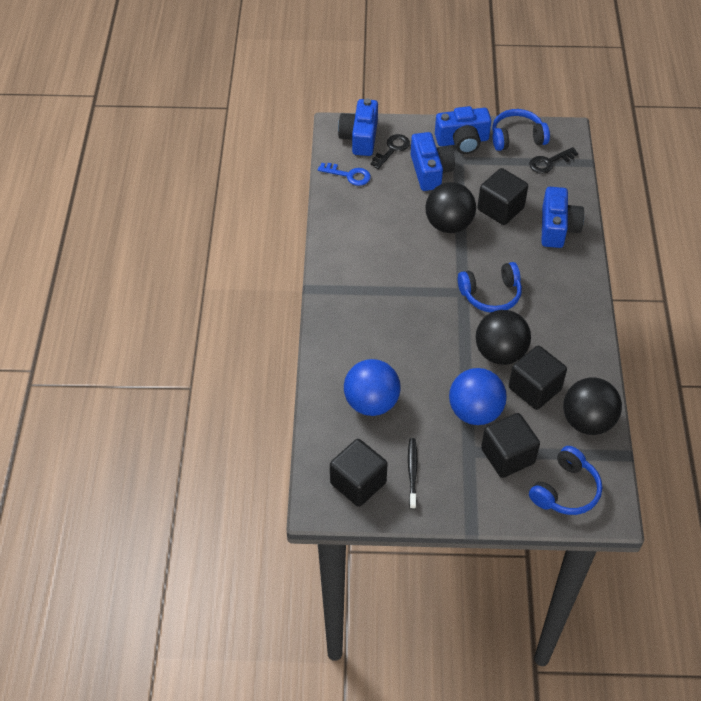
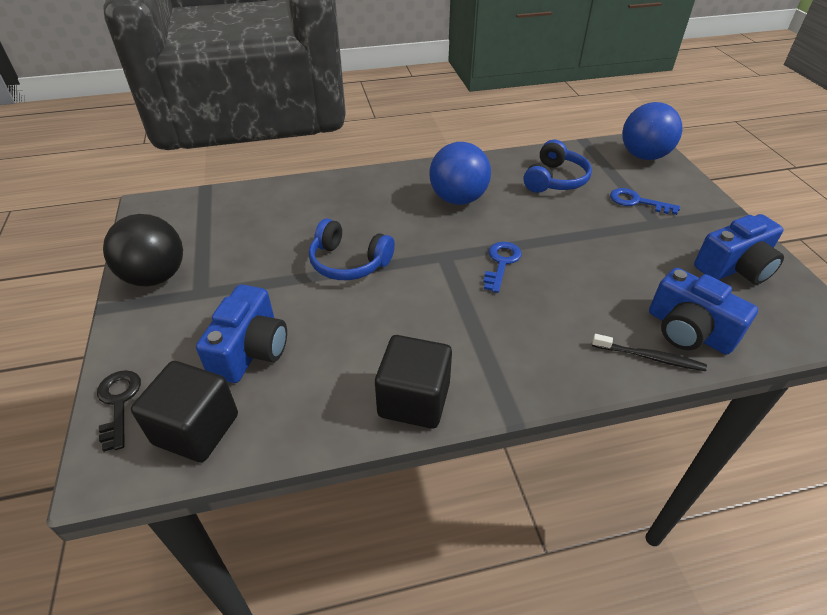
black ball: 3 -> 1
black cube: 4 -> 2
black key: 2 -> 1
blue camera: 4 -> 3
blue headphones: 3 -> 2
blue key: 1 -> 2

